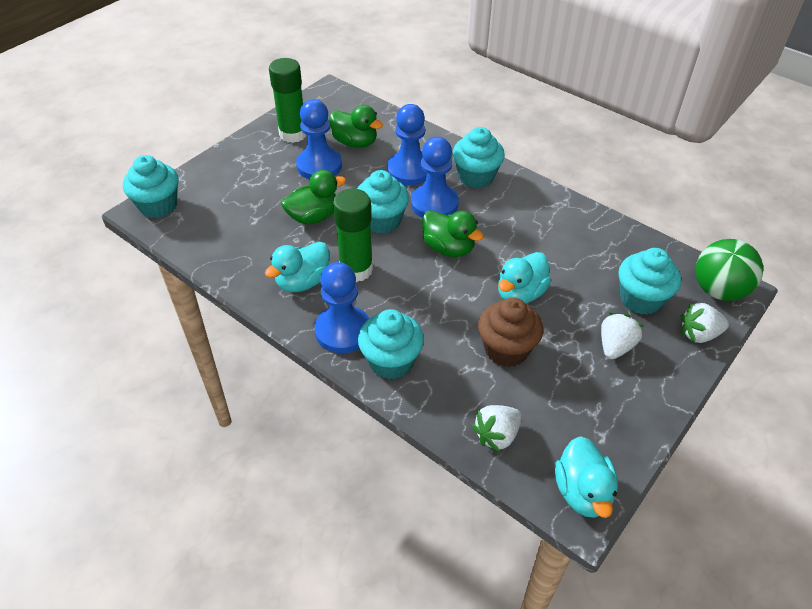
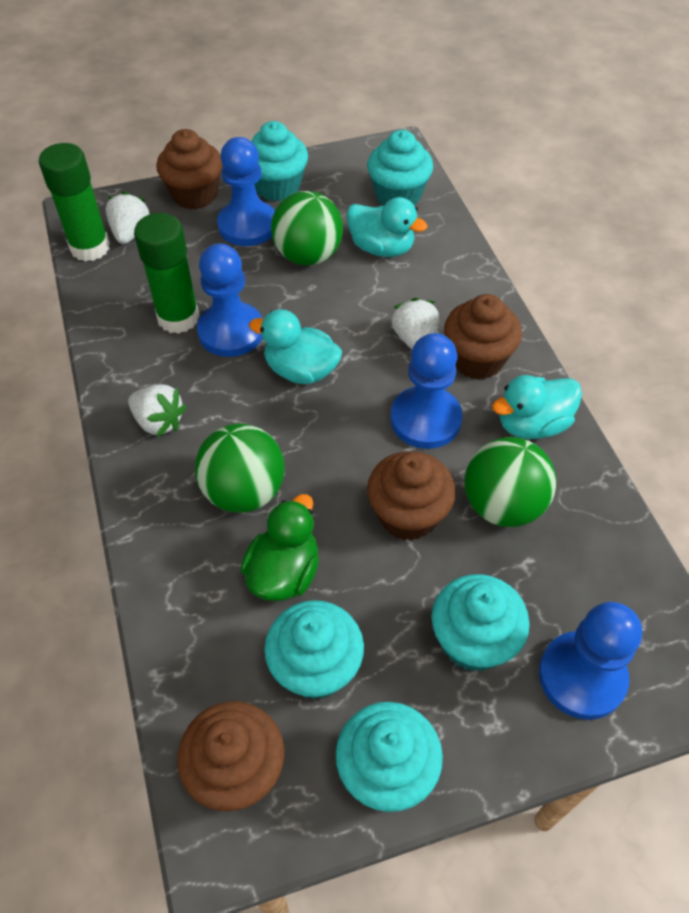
brown cupcake: 1 -> 4
green ball: 1 -> 3
green duck: 3 -> 1

